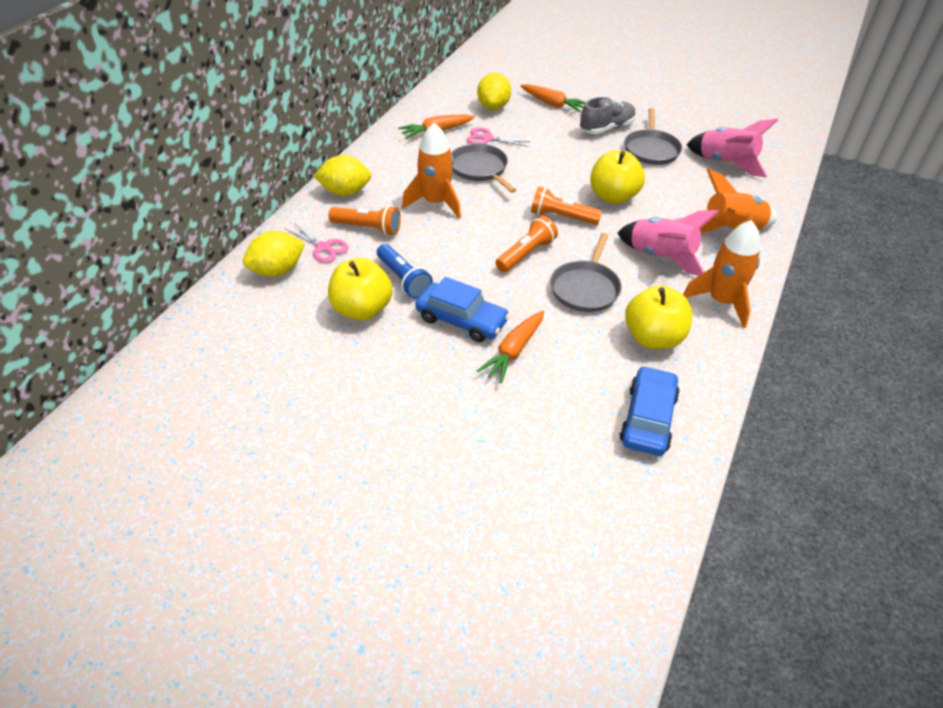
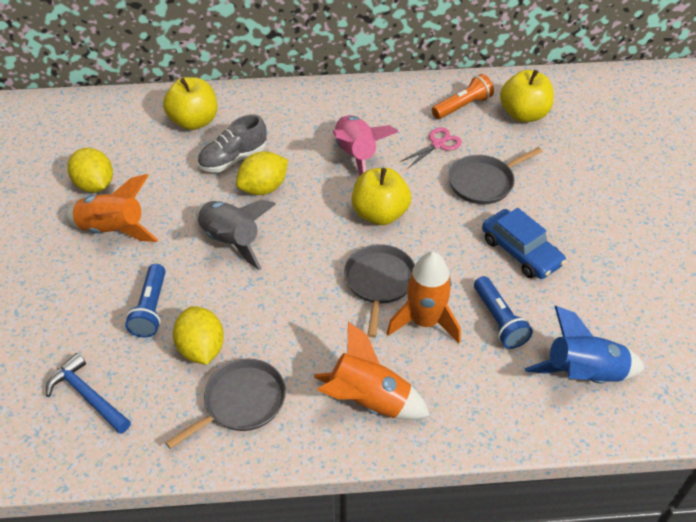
blue car: 2 -> 1
blue flashlight: 1 -> 2
blue hammer: 0 -> 1
blue rocket: 0 -> 1
grey rocket: 0 -> 1
orange carrot: 3 -> 0
orange flashlight: 3 -> 1
pink rocket: 2 -> 1
pink scissors: 2 -> 1

